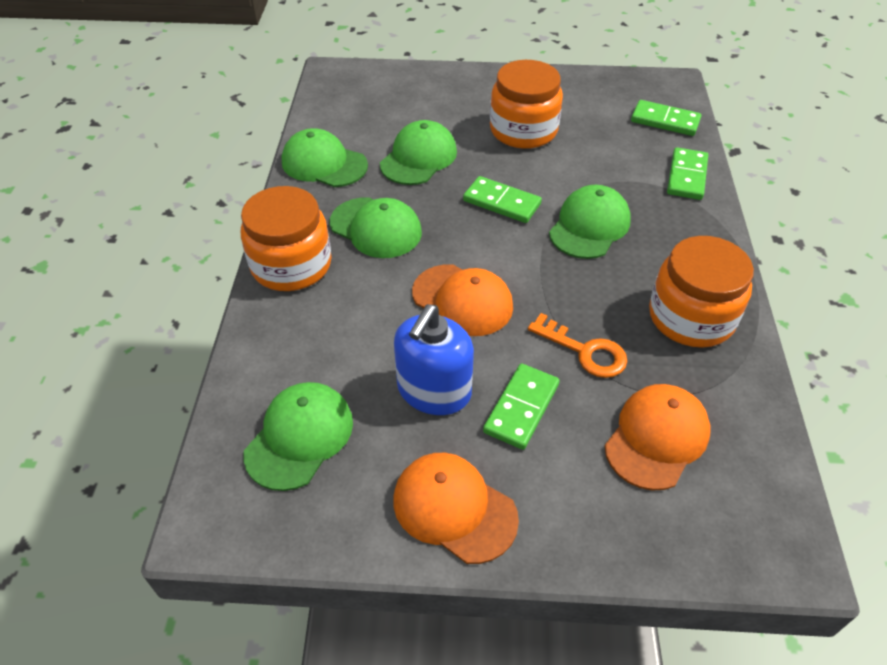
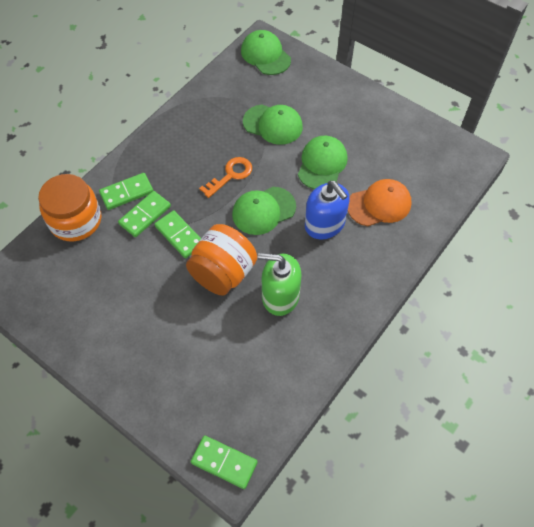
green cap: 5 -> 4
green soap dispenser: 0 -> 1
orange cap: 3 -> 1
orange jar: 3 -> 2

